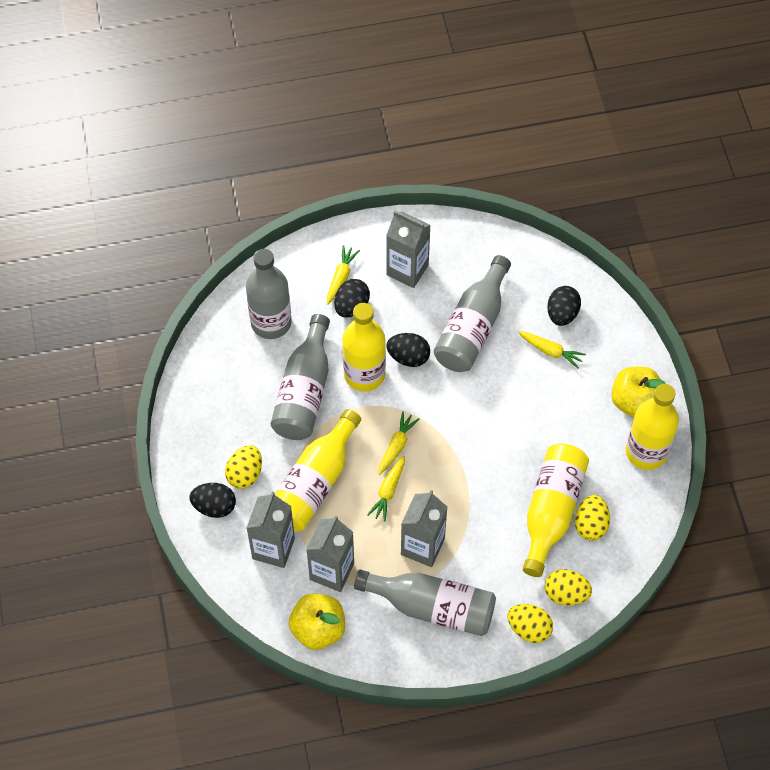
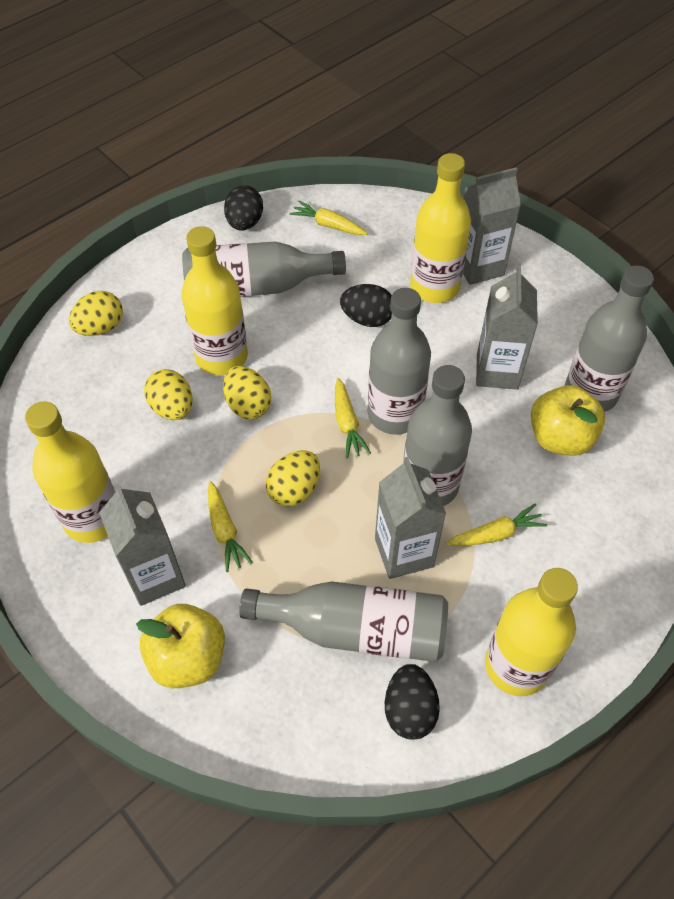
black egg: 4 -> 3
grey bottle: 4 -> 5

